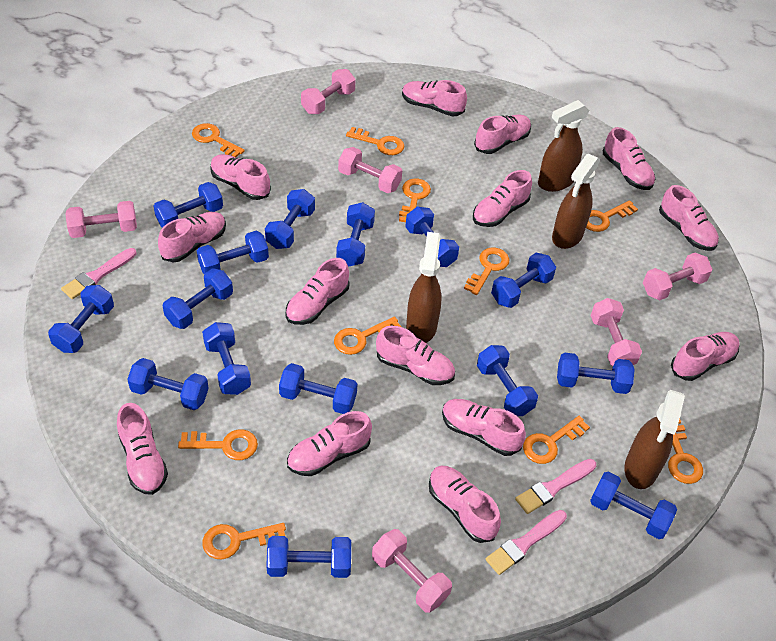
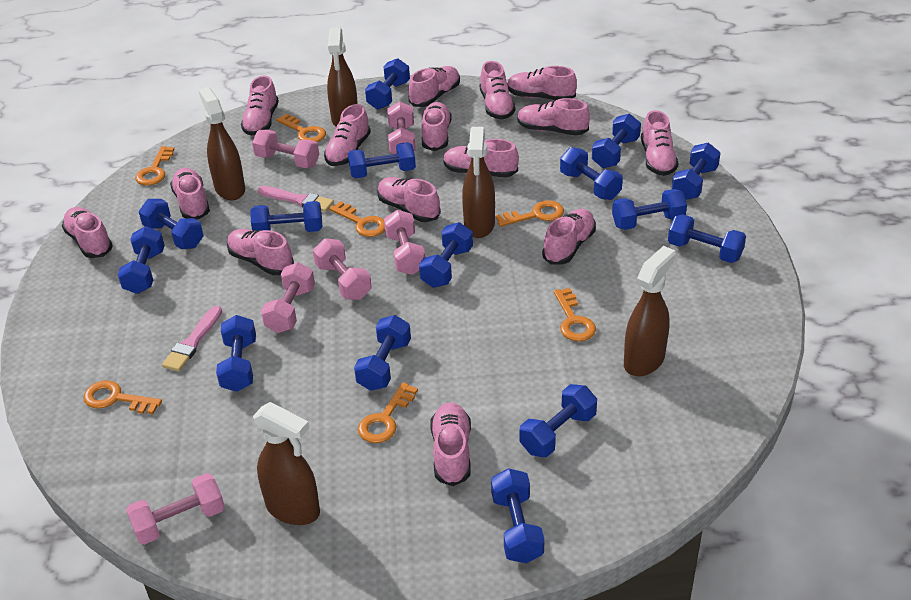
brown spray bottle: 4 -> 5
orange key: 10 -> 7
pink brush: 3 -> 2
pink shoe: 14 -> 15

